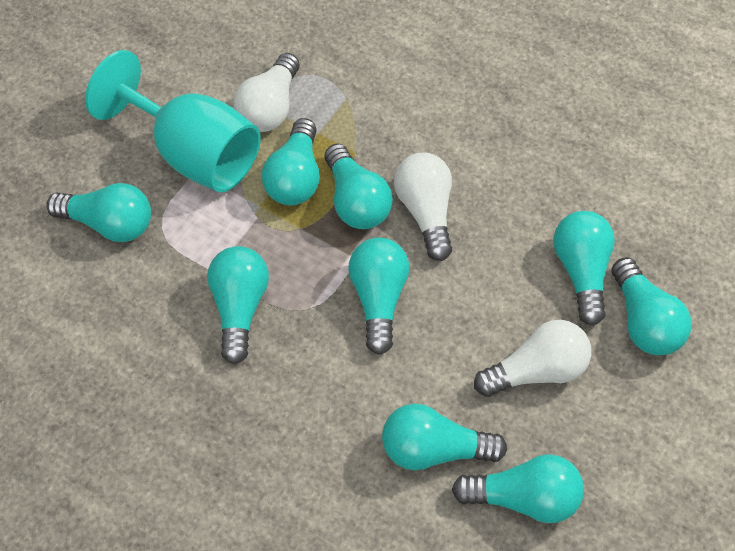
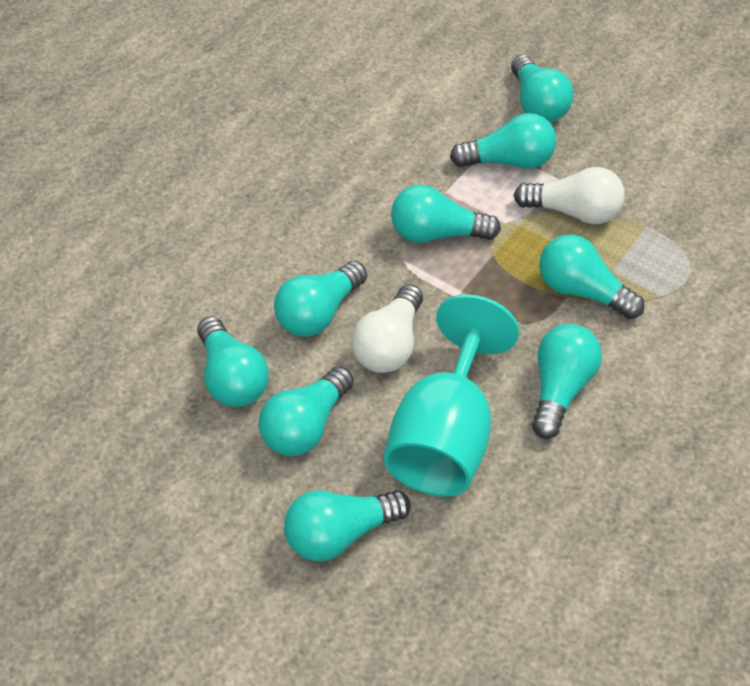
white light bulb: 3 -> 2

